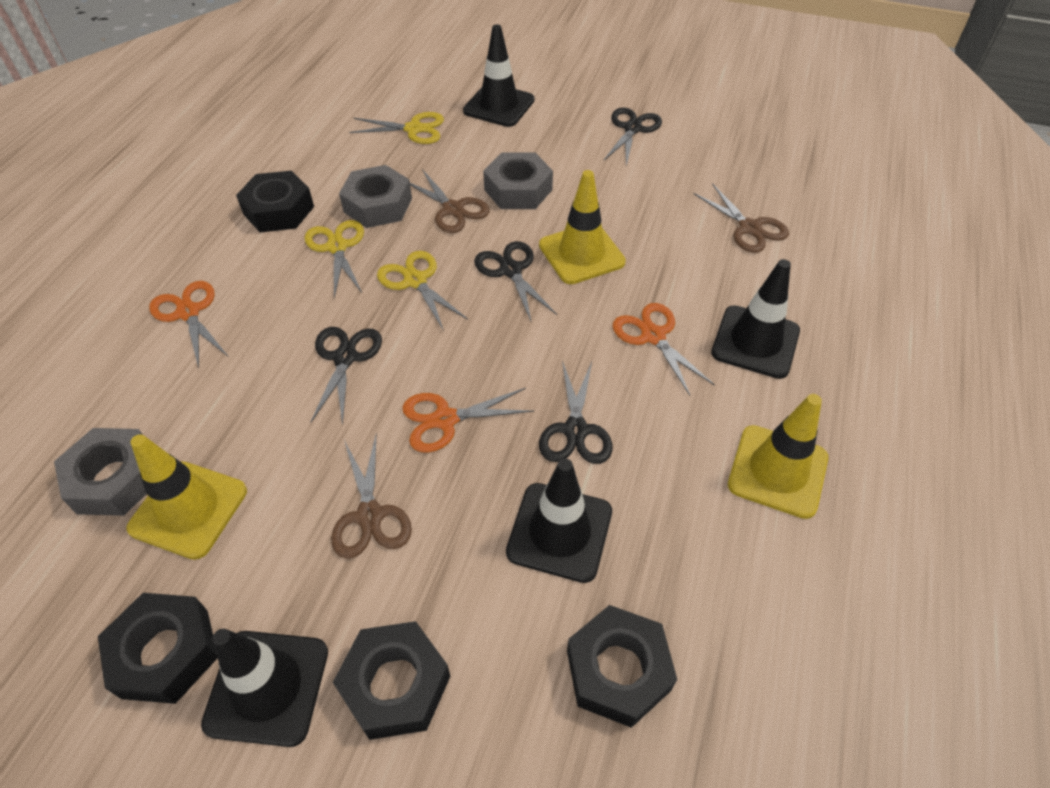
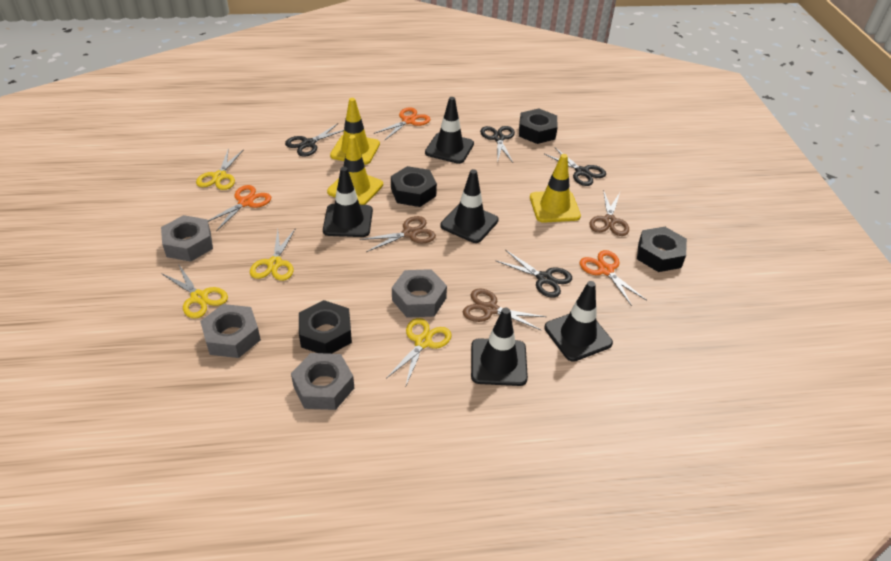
black traffic cone: 4 -> 5
grey nut: 3 -> 4
yellow scissors: 3 -> 4

